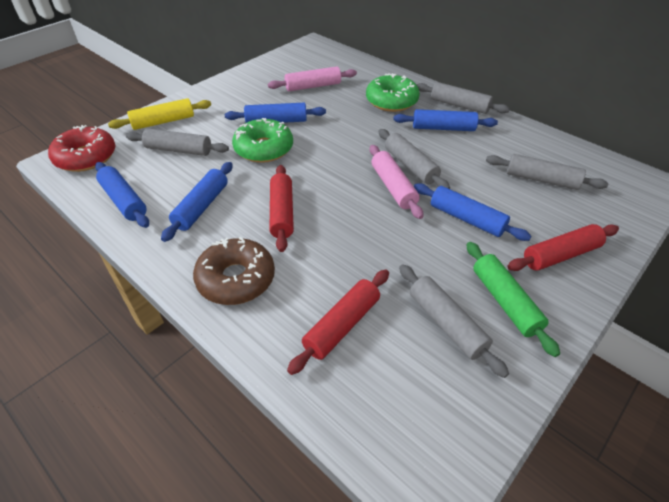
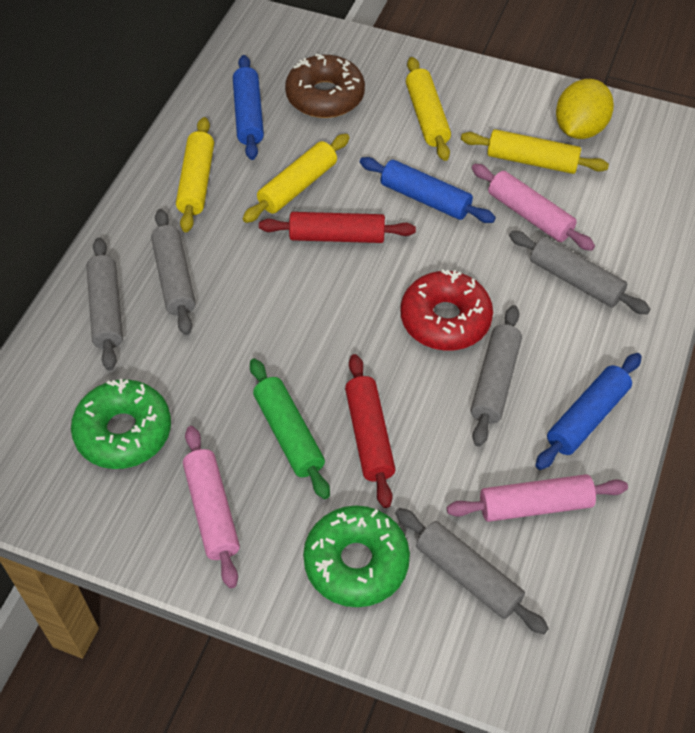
blue rolling pin: 5 -> 3
pink rolling pin: 2 -> 3
red rolling pin: 3 -> 2
yellow lemon: 0 -> 1
yellow rolling pin: 1 -> 4

